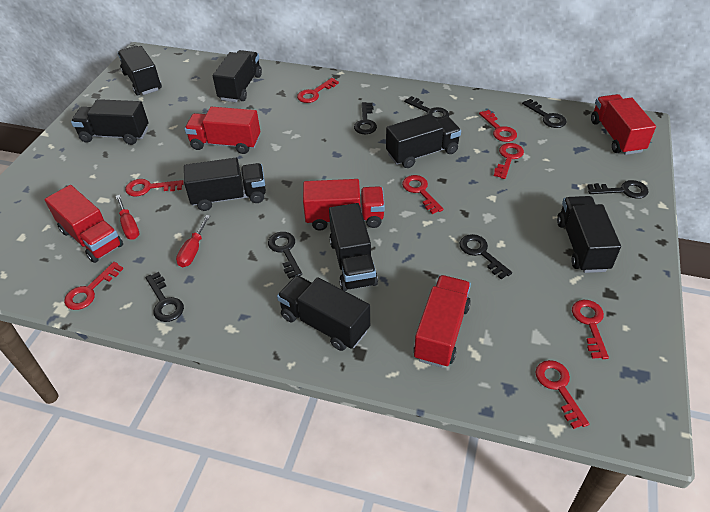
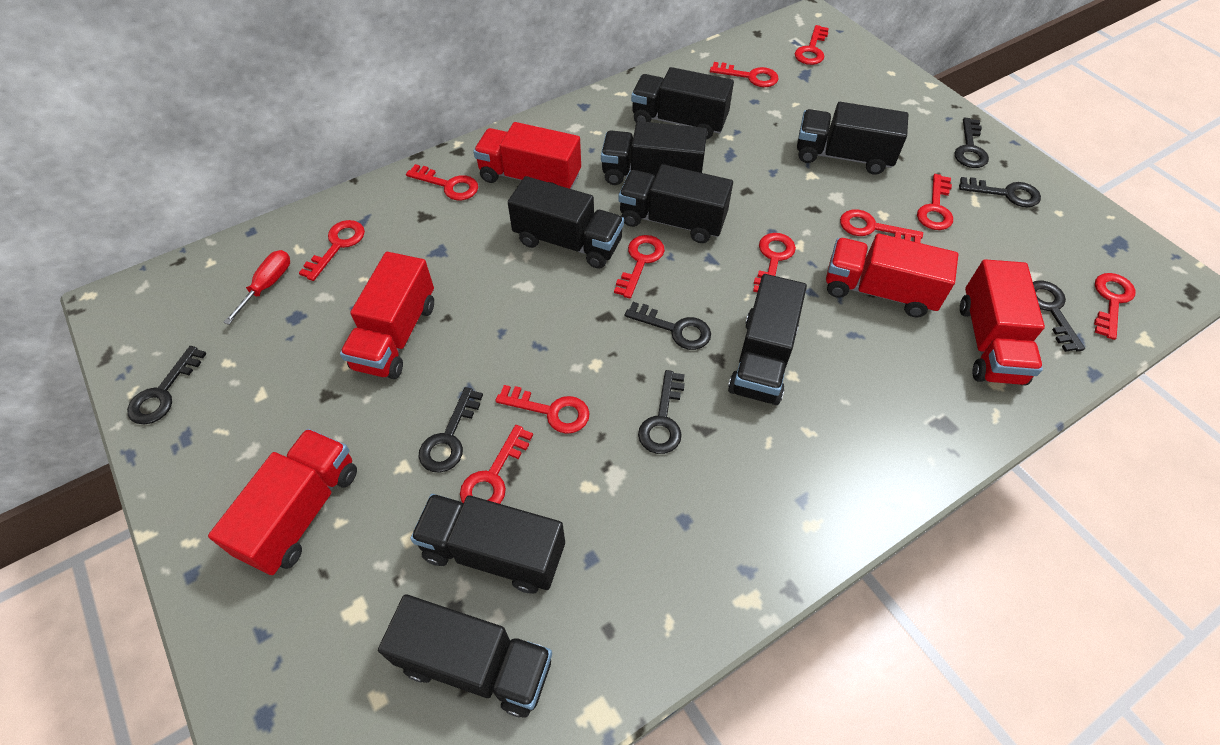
red key: 8 -> 11
red screwdriver: 2 -> 1

